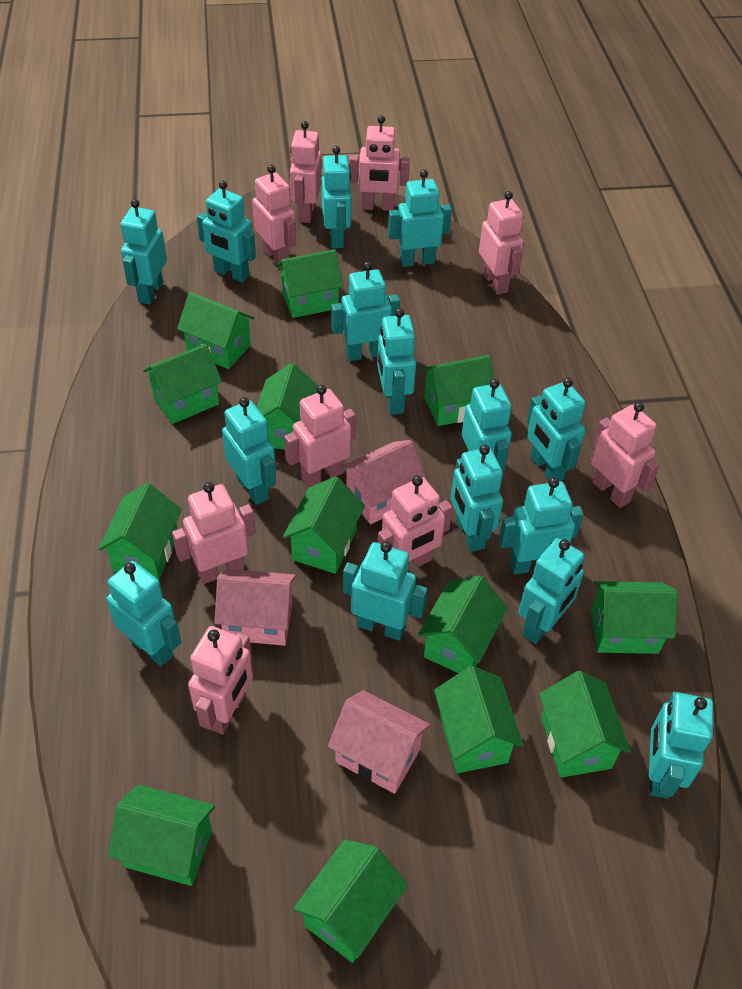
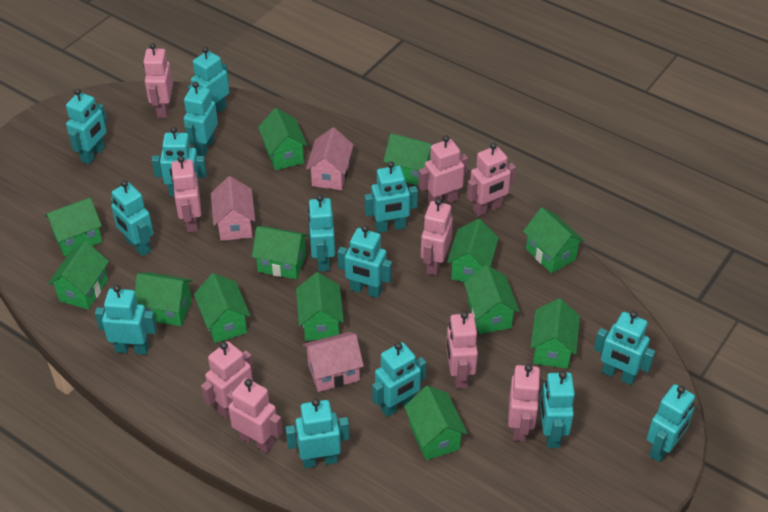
turquoise robot: 15 -> 14

